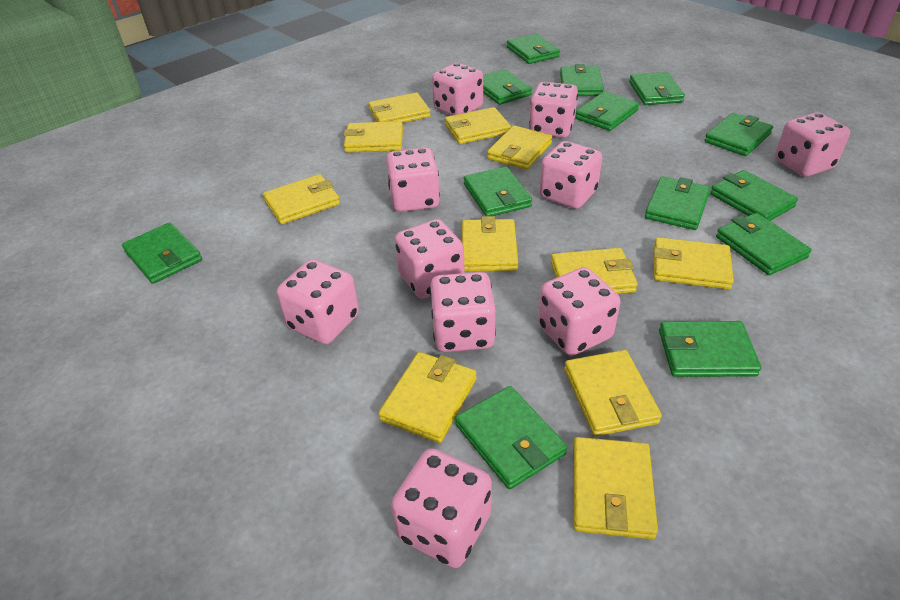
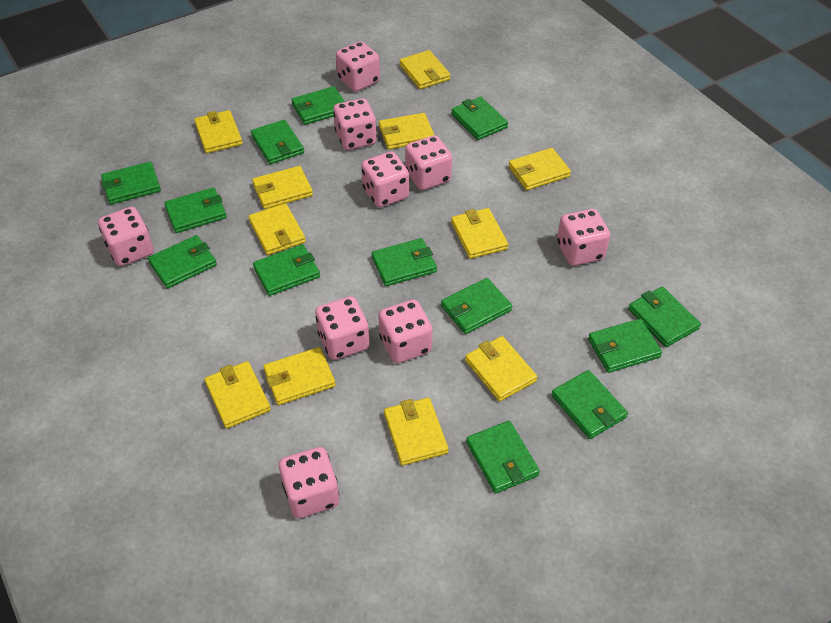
pink dice: 10 -> 9

